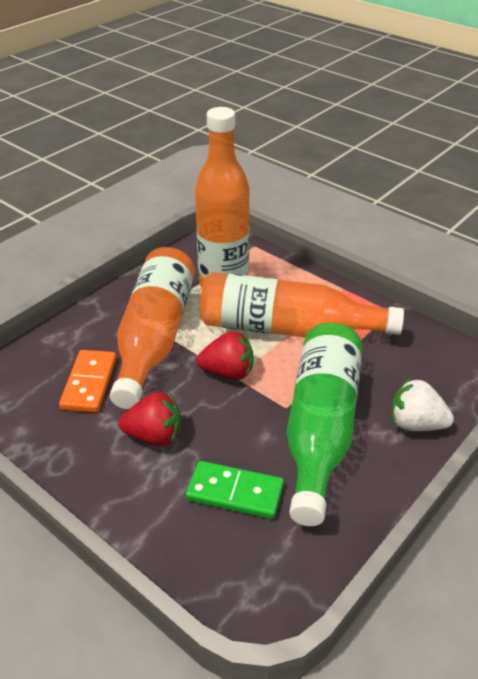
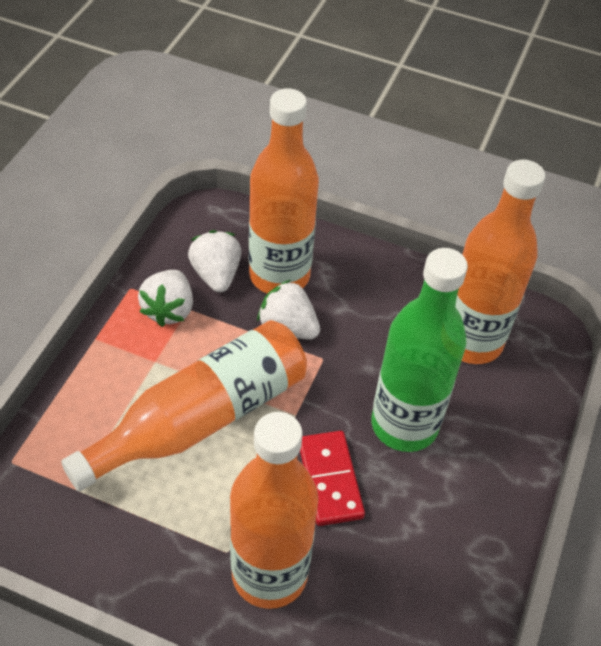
green domino: 1 -> 0
orange bottle: 3 -> 4
orange domino: 1 -> 0
red domino: 0 -> 1
red strawberry: 2 -> 0
white strawberry: 1 -> 3

